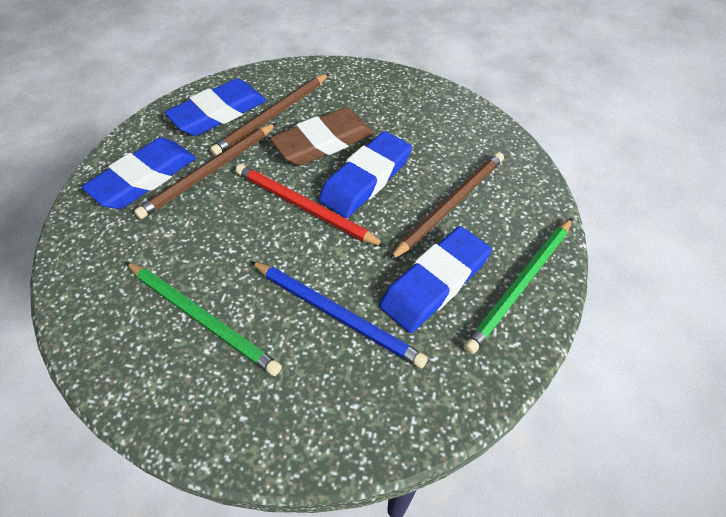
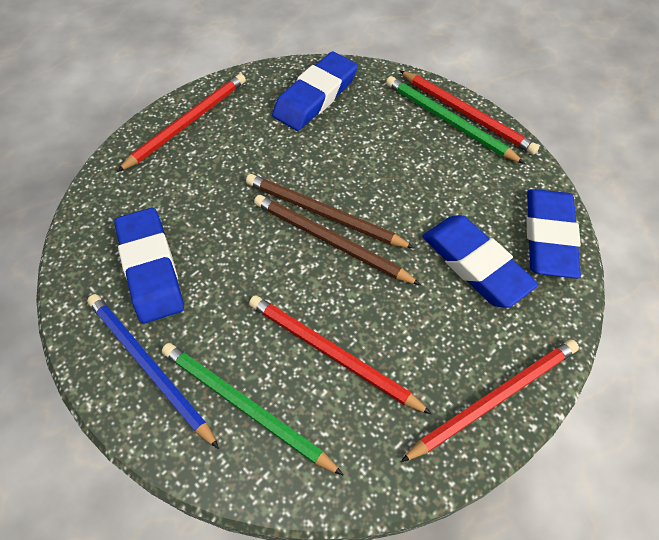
brown eraser: 1 -> 0
brown pencil: 3 -> 2
red pencil: 1 -> 4

